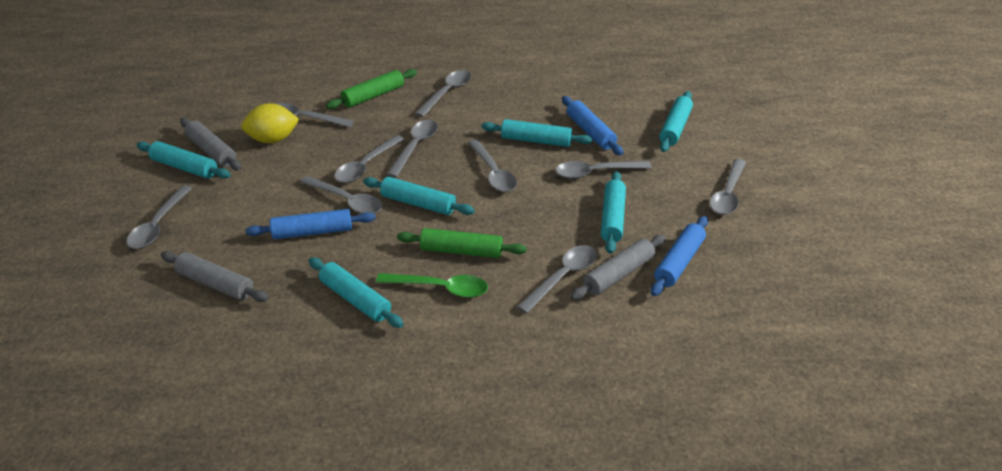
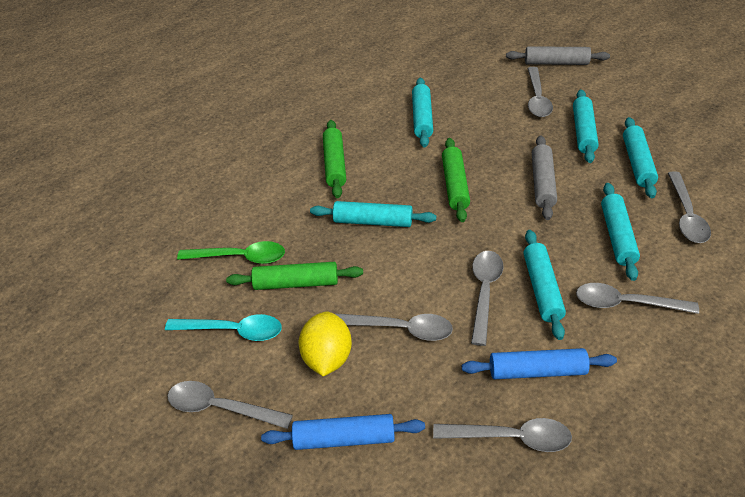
blue rolling pin: 3 -> 2
green rolling pin: 2 -> 3
grey rolling pin: 3 -> 2
grey spoon: 10 -> 7
turquoise spoon: 0 -> 1

